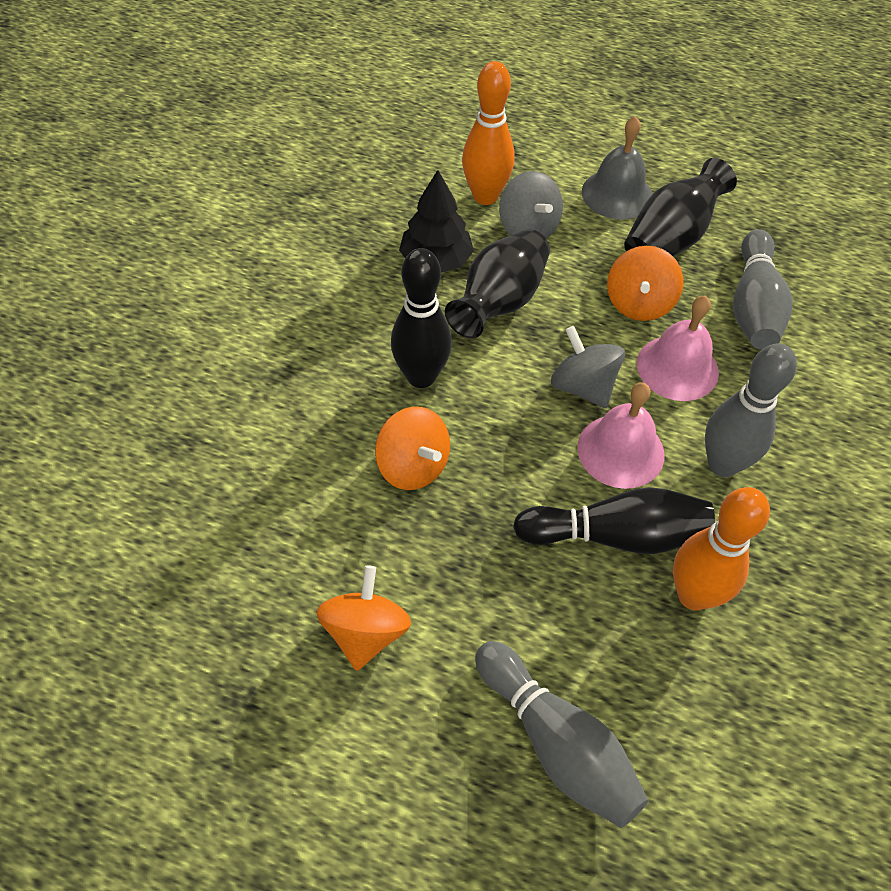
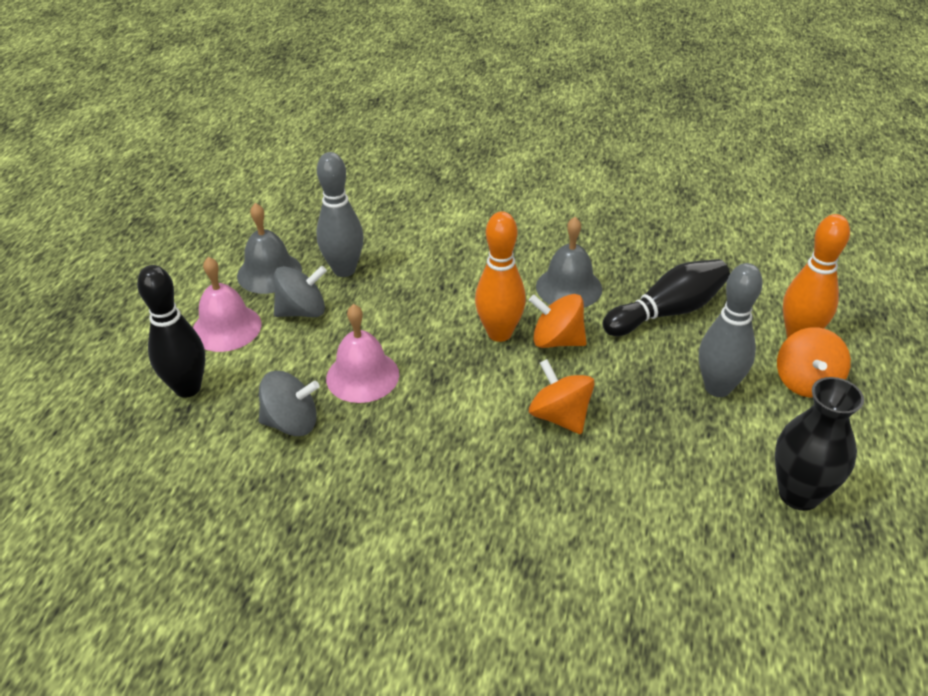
black tree: 1 -> 0
black vase: 2 -> 1
grey bell: 1 -> 2
grey bowling pin: 3 -> 2

